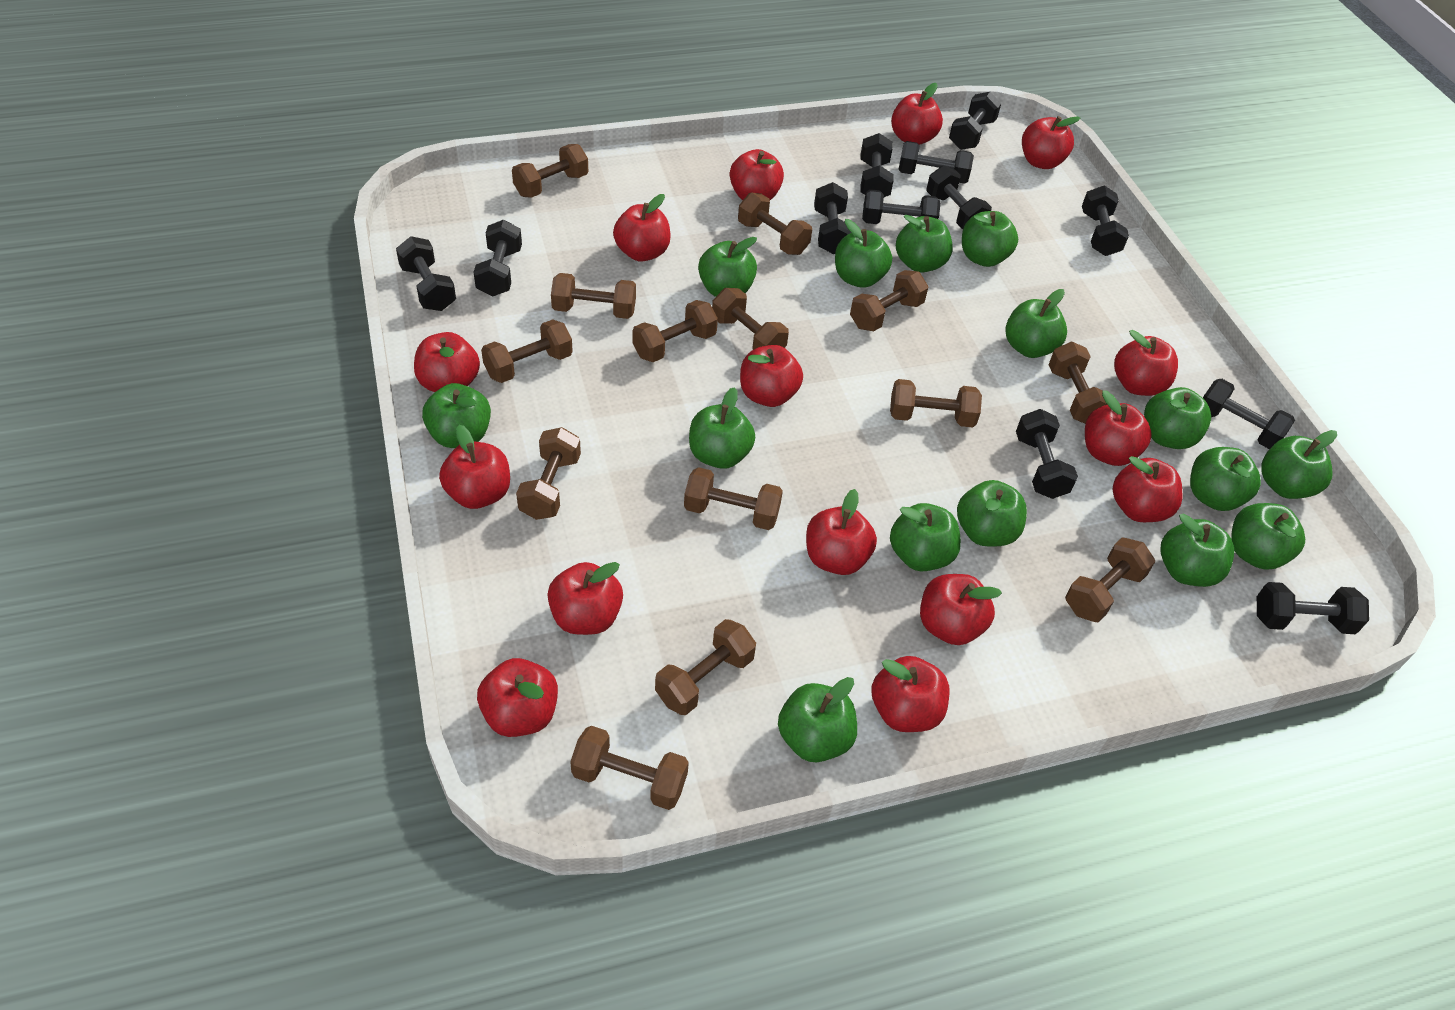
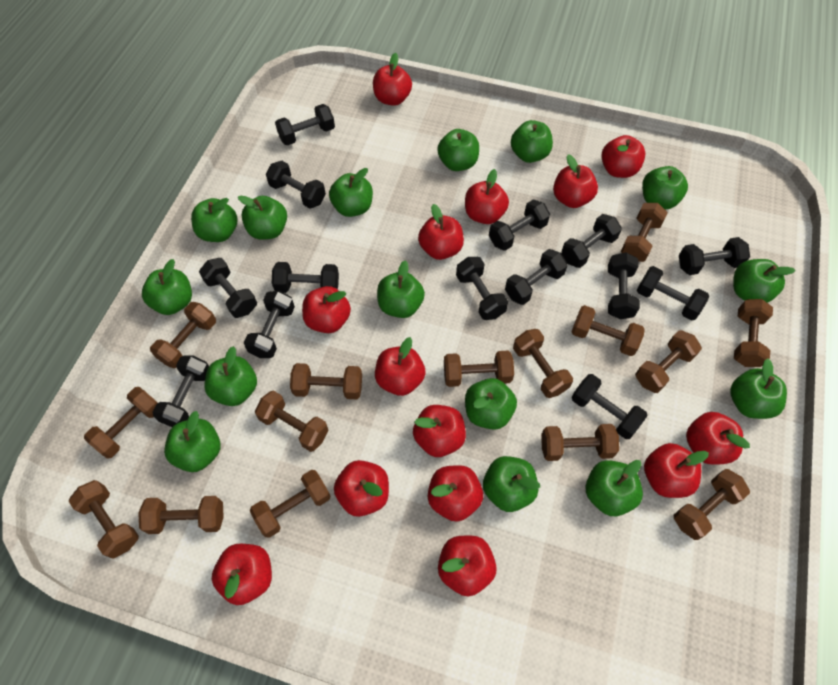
black dumbbell: 12 -> 14
brown dumbbell: 14 -> 15
red apple: 15 -> 14

